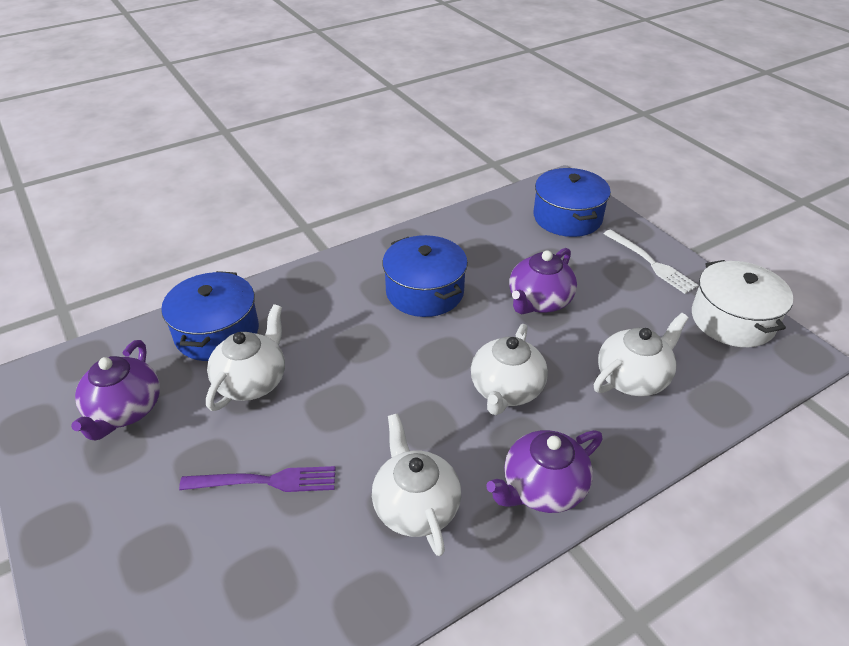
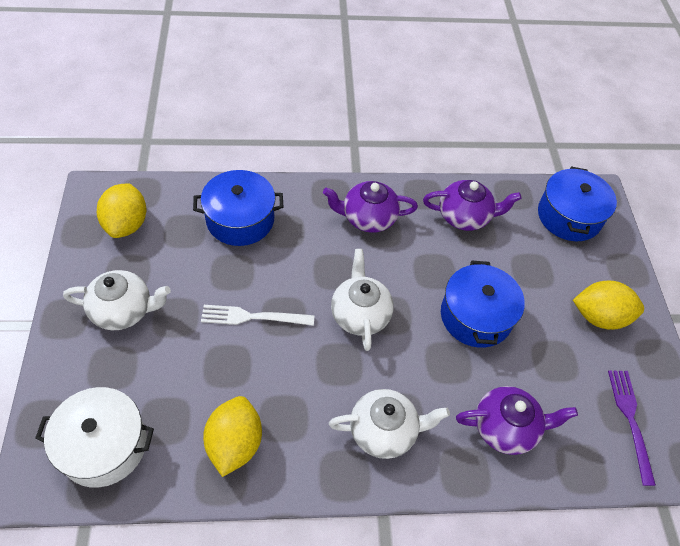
white teapot: 4 -> 3
yellow lemon: 0 -> 3

